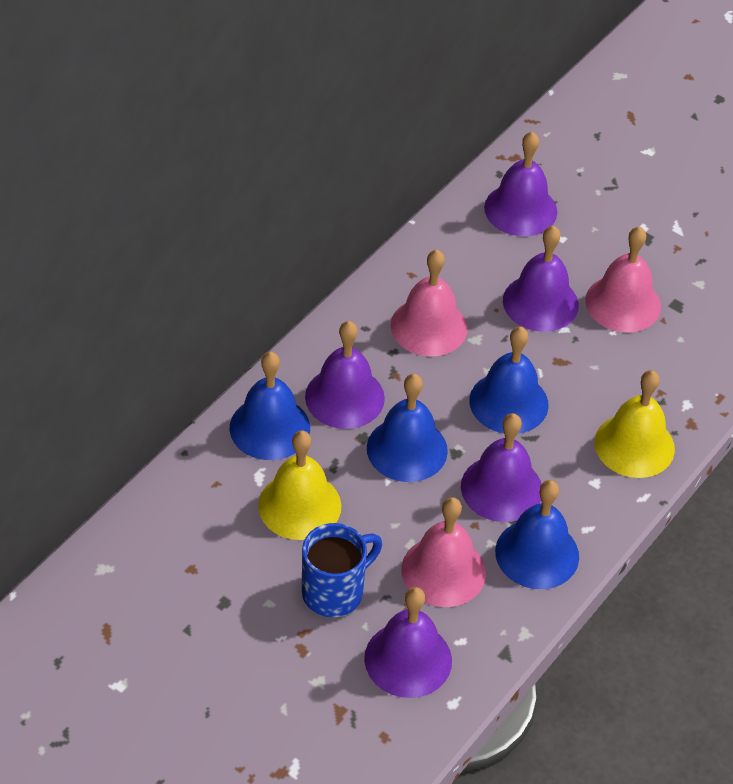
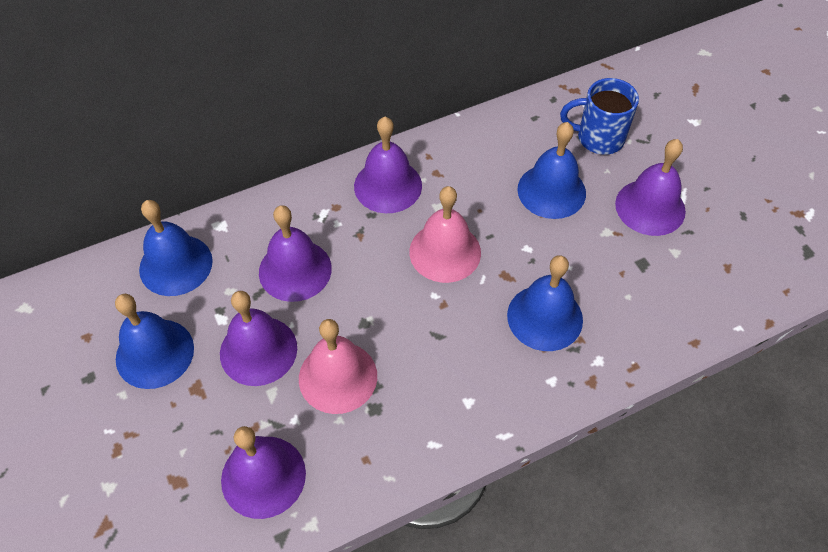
pink bell: 3 -> 2
yellow bell: 2 -> 0

